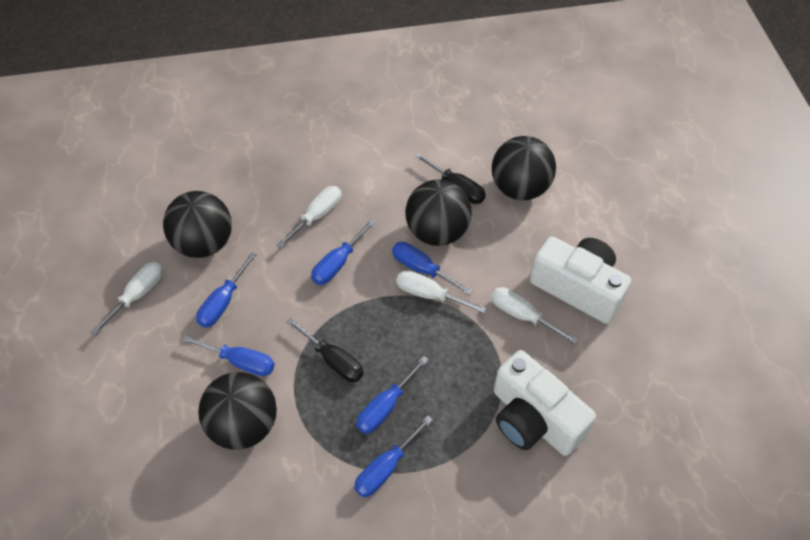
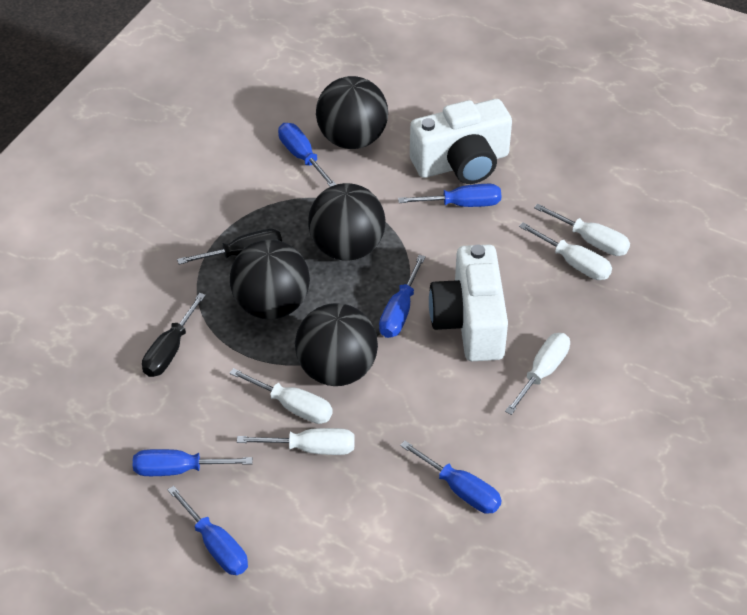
white screwdriver: 4 -> 5

